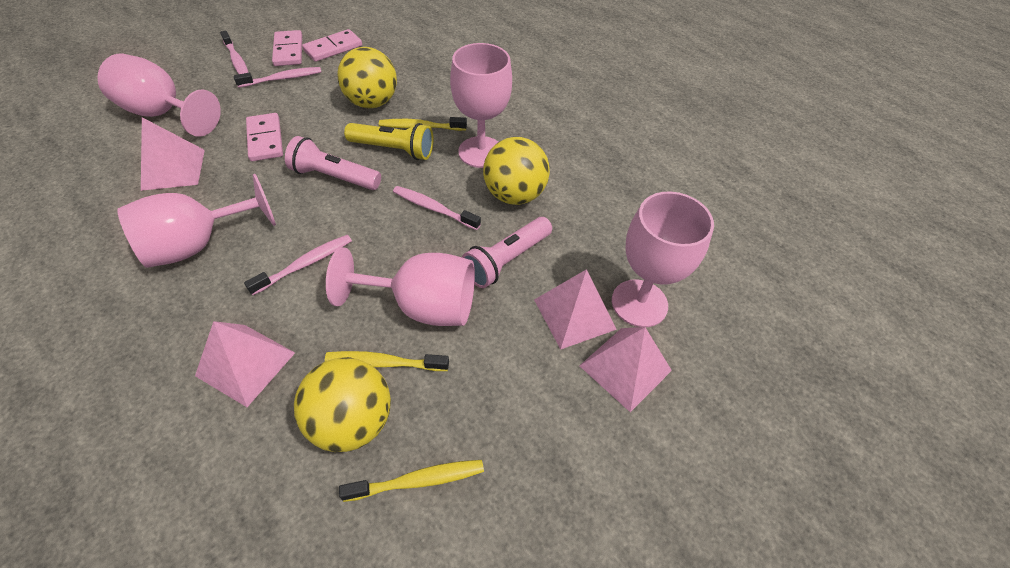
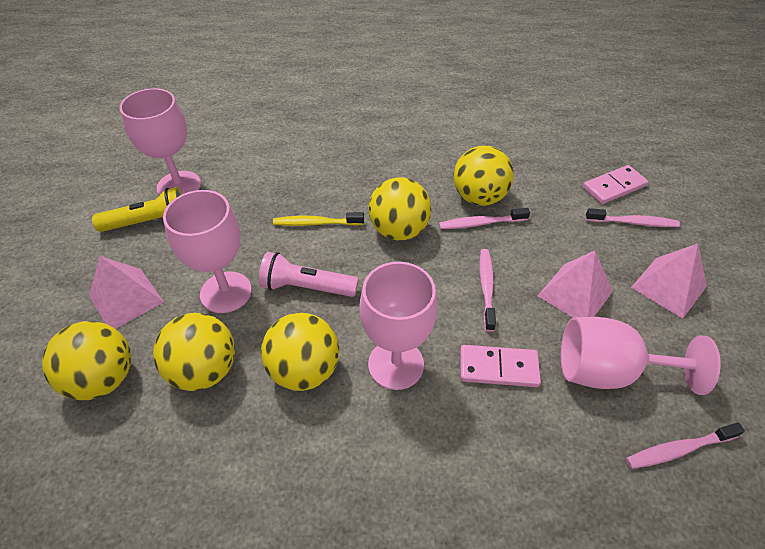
pink domino: 3 -> 2
pink flashlight: 2 -> 1
pink goblet: 5 -> 4
pink pyramid: 4 -> 3
yellow ball: 3 -> 5
yellow toothbrush: 3 -> 1

